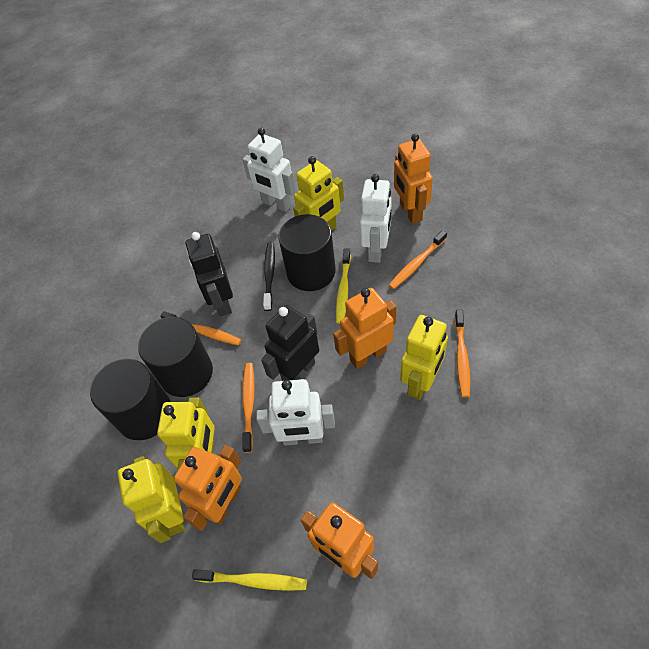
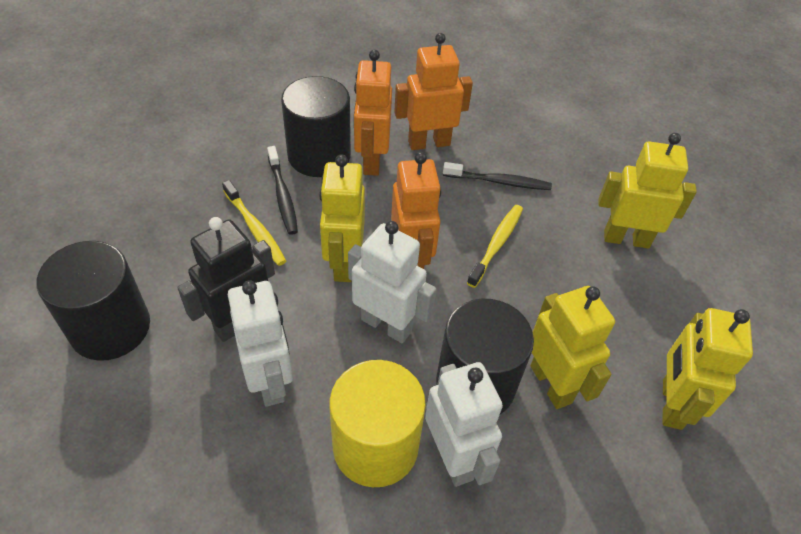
black robot: 2 -> 1
black toothbrush: 1 -> 2
orange robot: 4 -> 3
orange toothbrush: 4 -> 0
yellow cylinder: 0 -> 1

